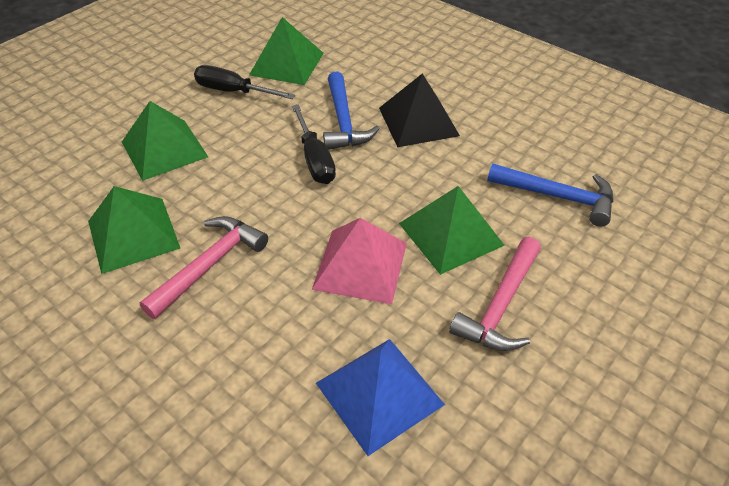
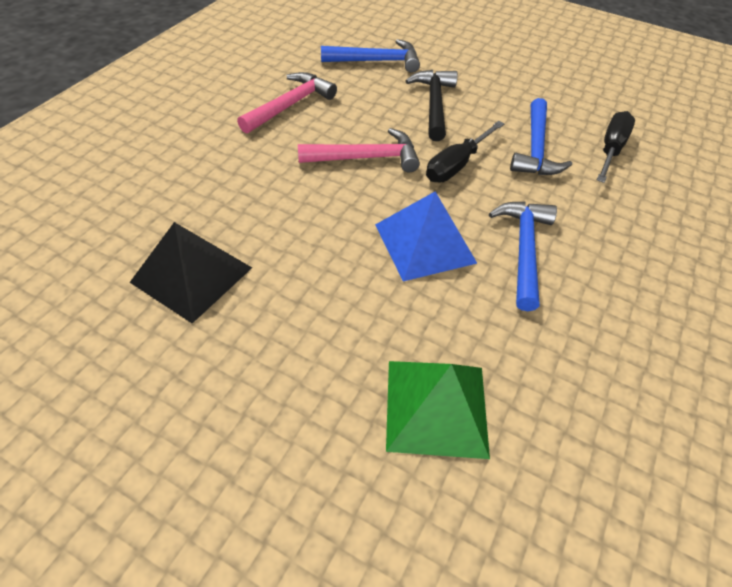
black hammer: 0 -> 1
blue hammer: 2 -> 3
green pyramid: 4 -> 1
pink pyramid: 1 -> 0

